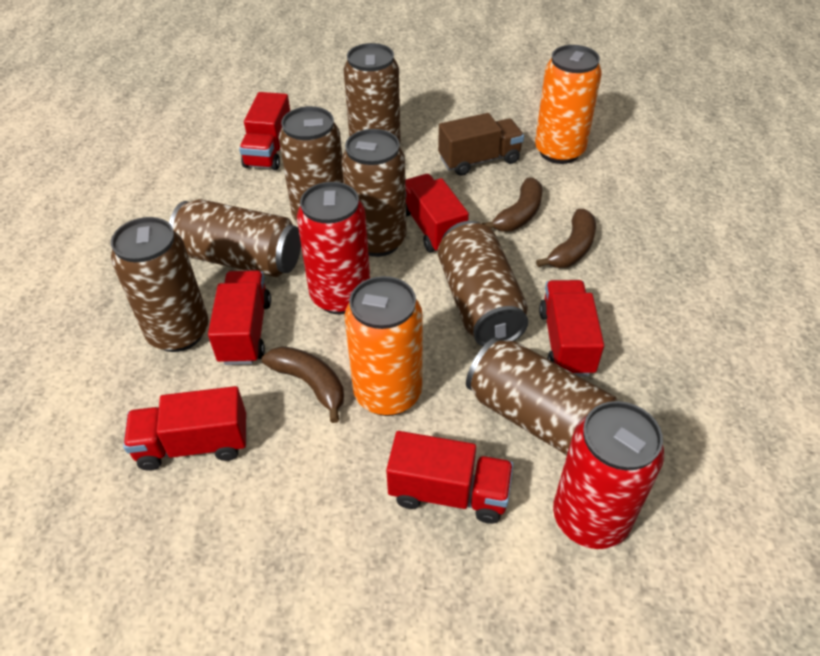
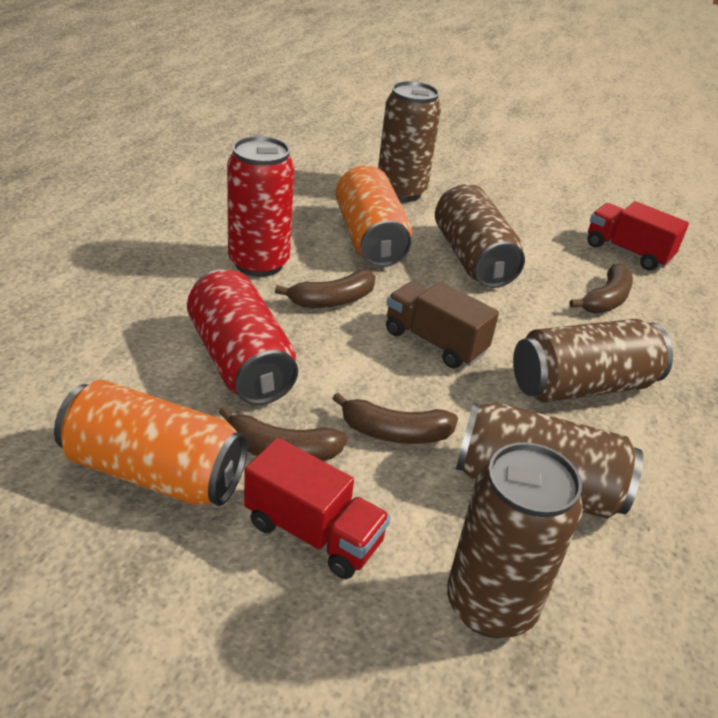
brown banana: 3 -> 4
brown can: 7 -> 5
red truck: 6 -> 2

